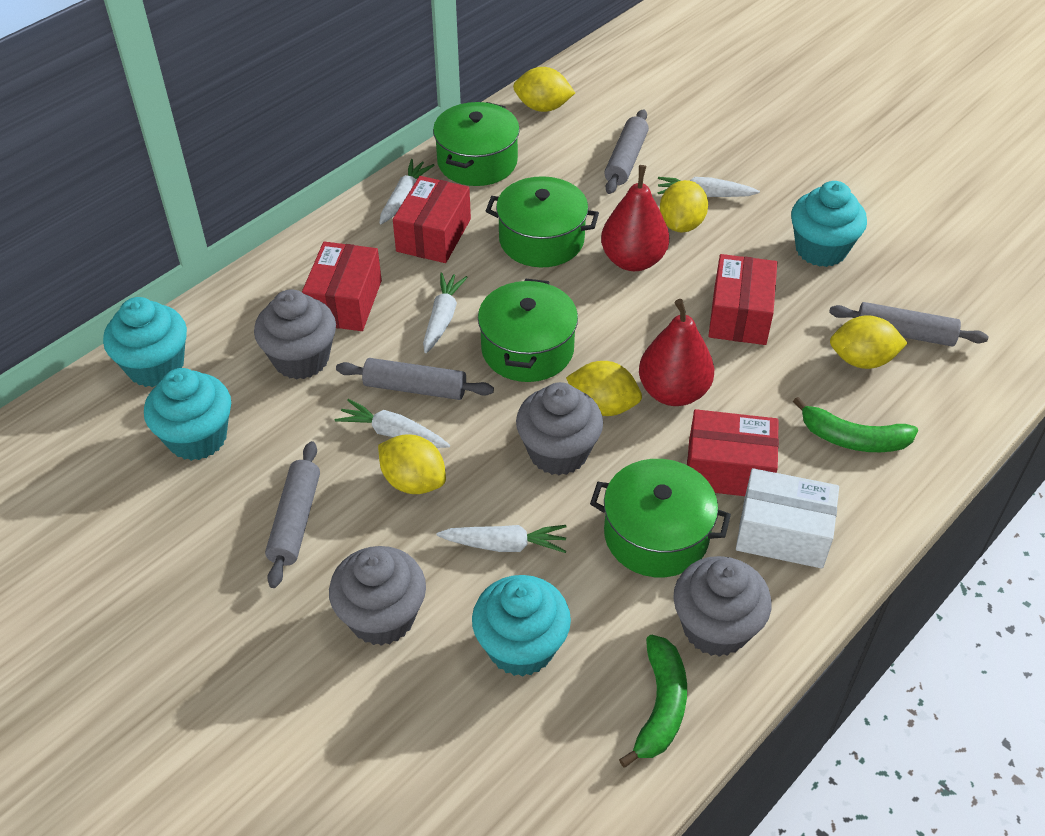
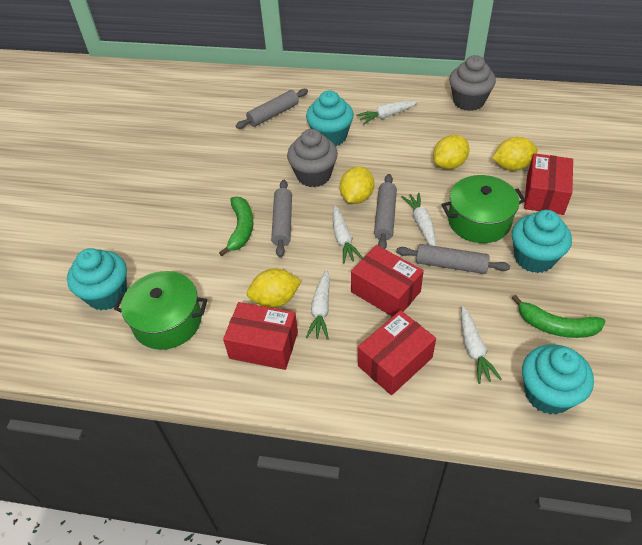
green pot: 4 -> 2
grey cupcake: 4 -> 2
red pear: 2 -> 0
white box: 1 -> 0
yellow lemon: 5 -> 4

